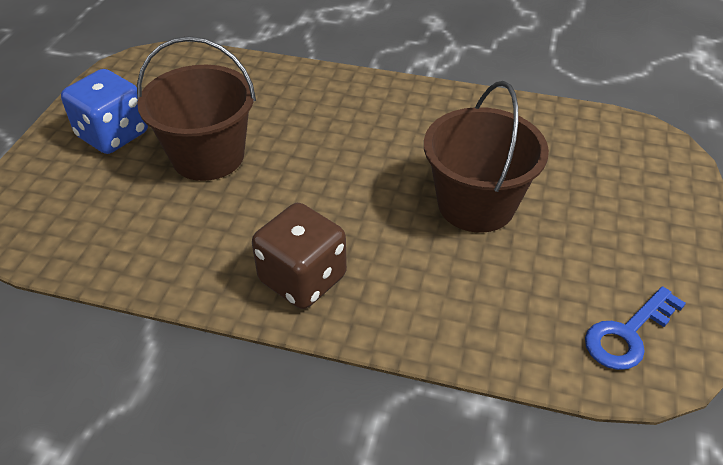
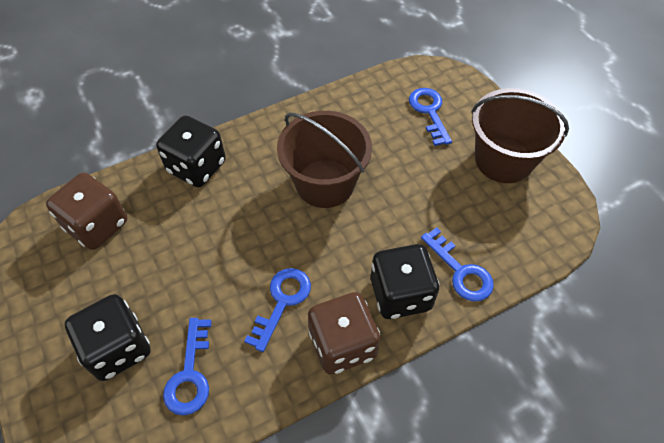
black dice: 0 -> 3
blue dice: 1 -> 0
blue key: 1 -> 4
brown dice: 1 -> 2

